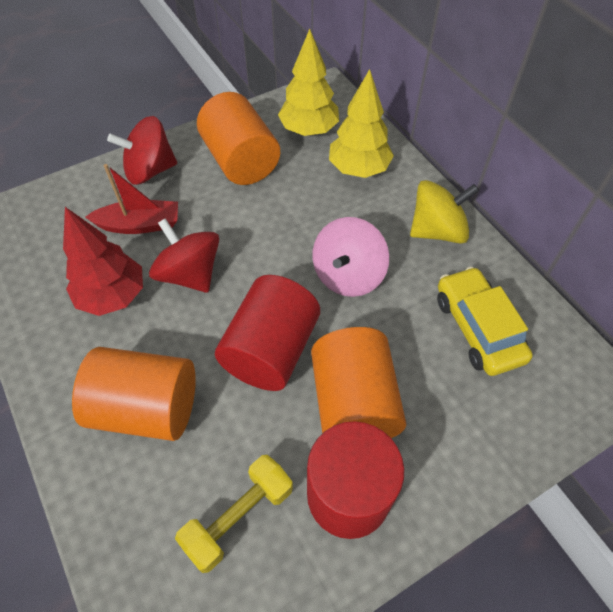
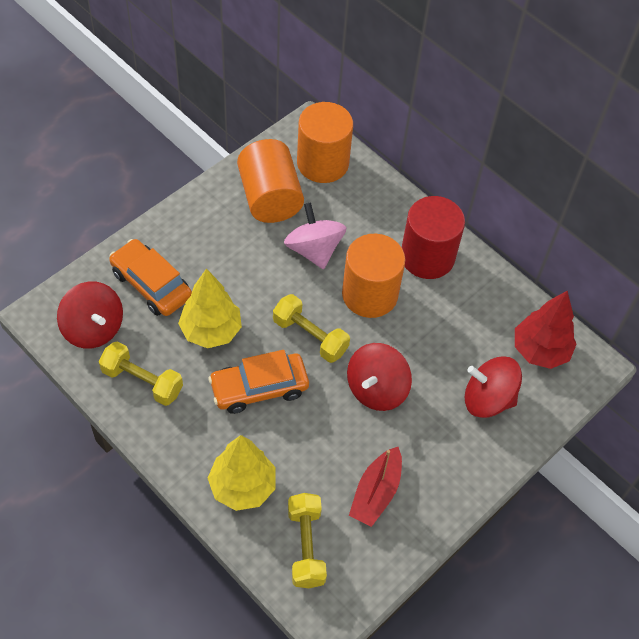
orange car: 0 -> 2
red cylinder: 2 -> 1
red spinning top: 2 -> 3
yellow car: 1 -> 0
yellow dumbbell: 1 -> 3
yellow spinning top: 1 -> 0

